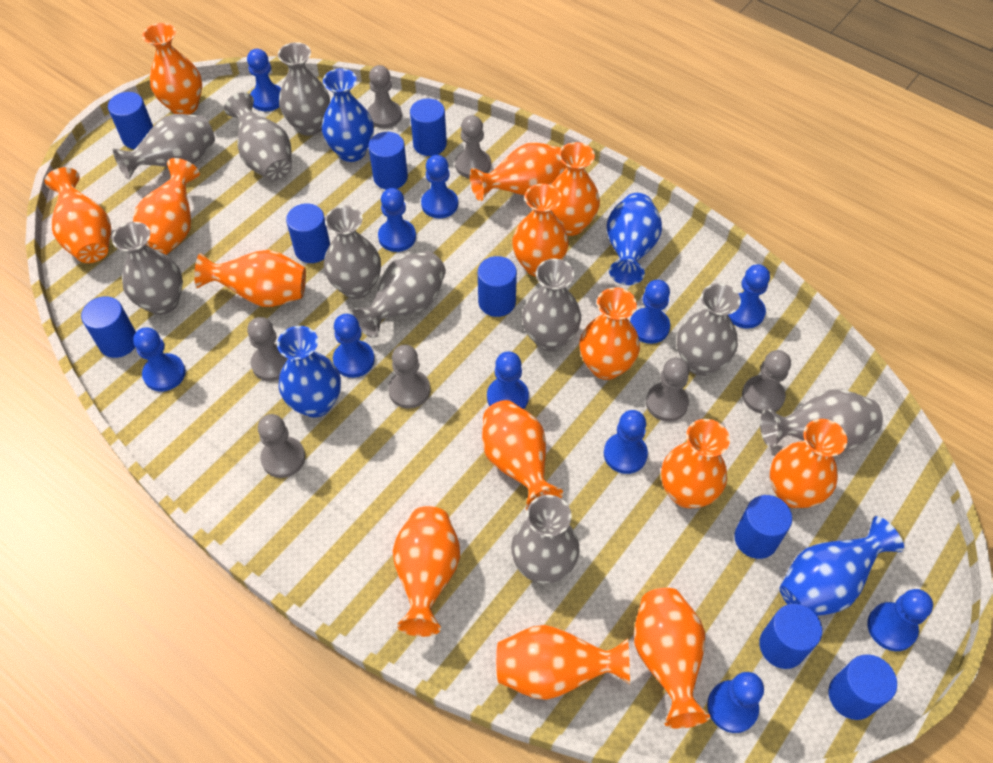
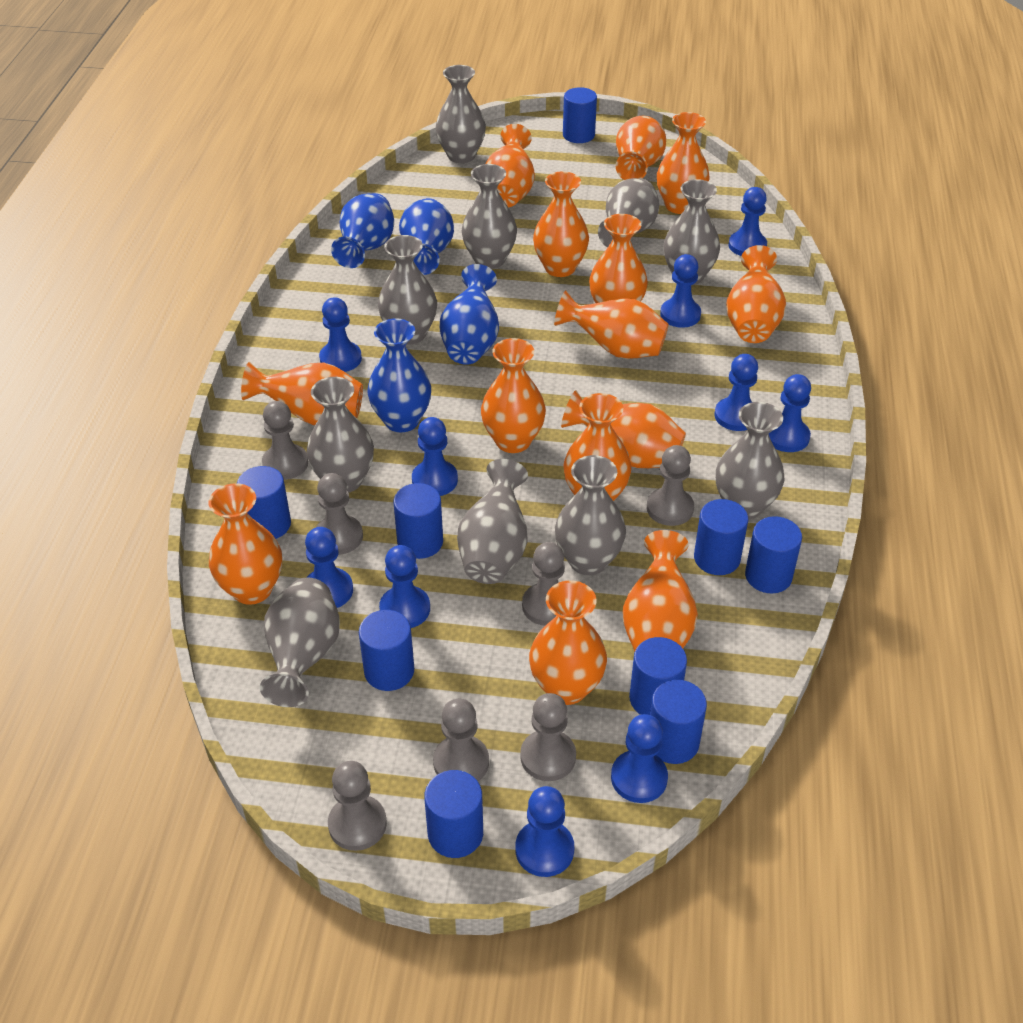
blue pawn: 11 -> 10

